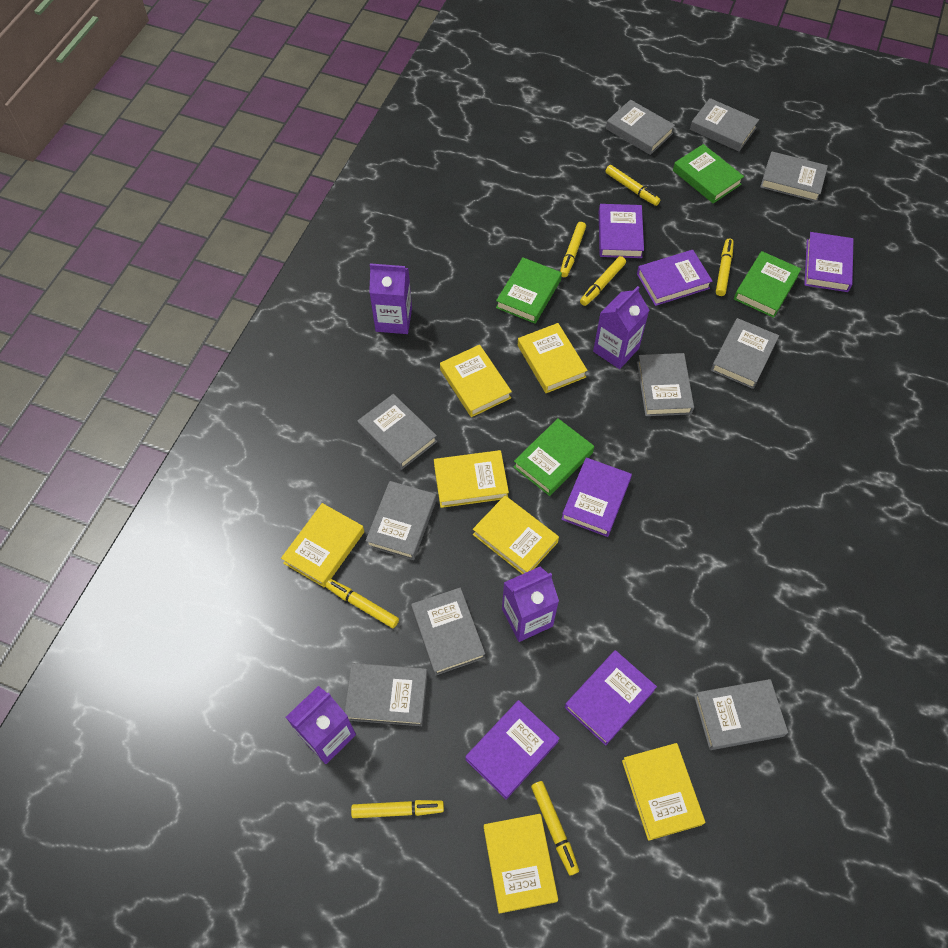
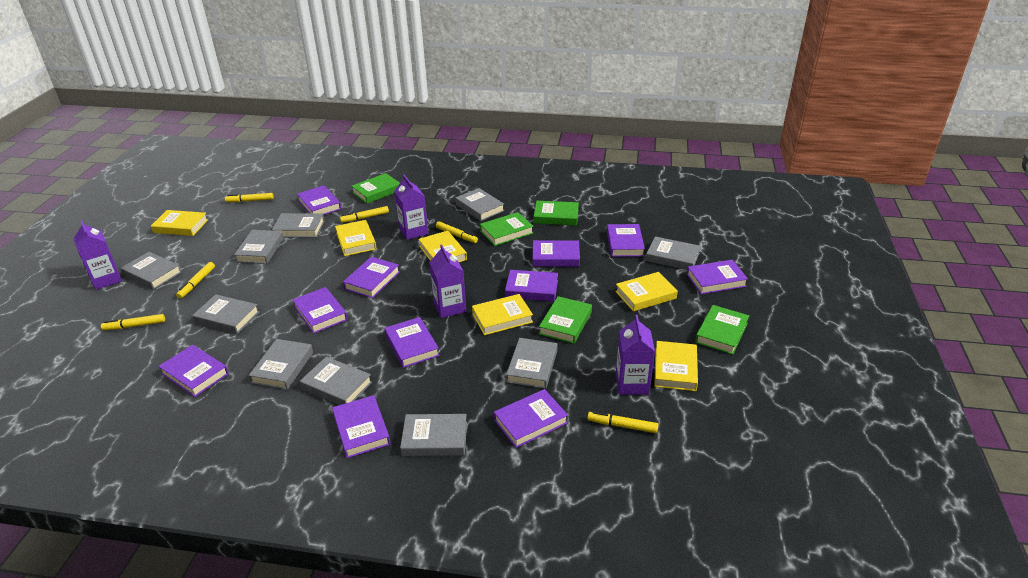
green book: 4 -> 5
purple book: 6 -> 11
yellow book: 7 -> 6
yellow marker: 7 -> 6

